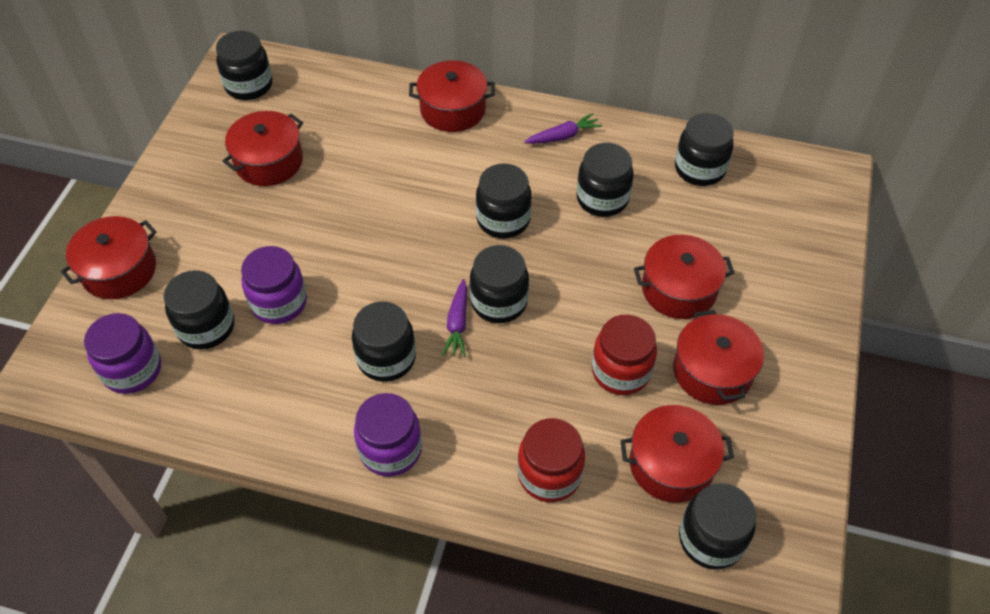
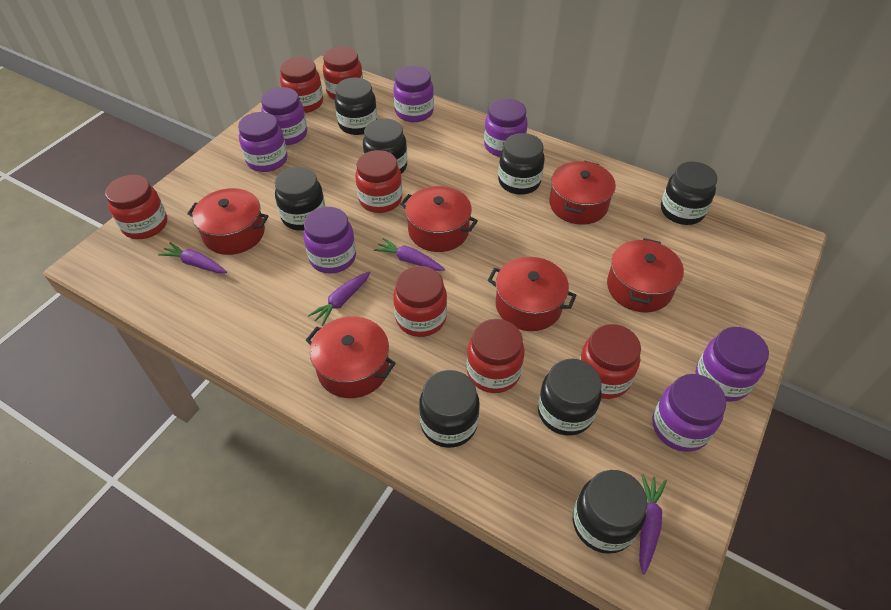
purple carrot: 2 -> 4
purple jar: 3 -> 7
red jar: 2 -> 7

